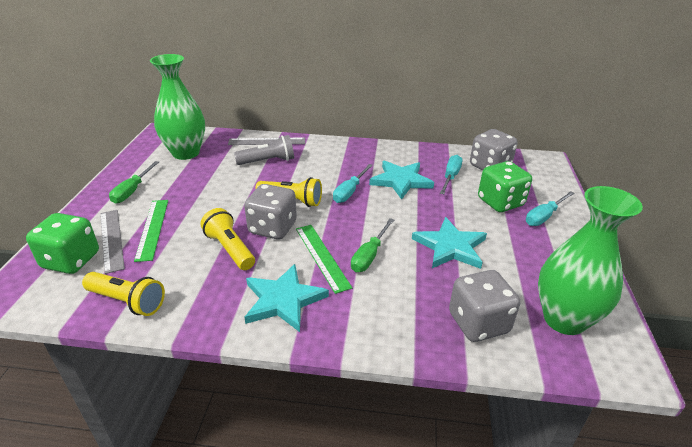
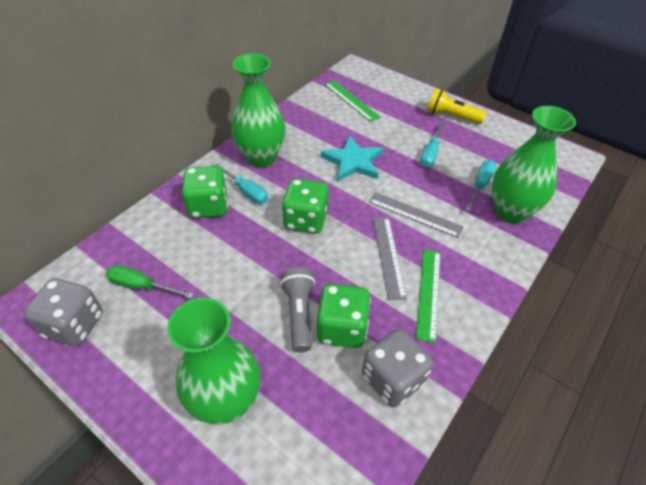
green dice: 2 -> 3
green screwdriver: 2 -> 1
green vase: 2 -> 3
grey dice: 3 -> 2
turquoise star: 3 -> 1
yellow flashlight: 3 -> 1

